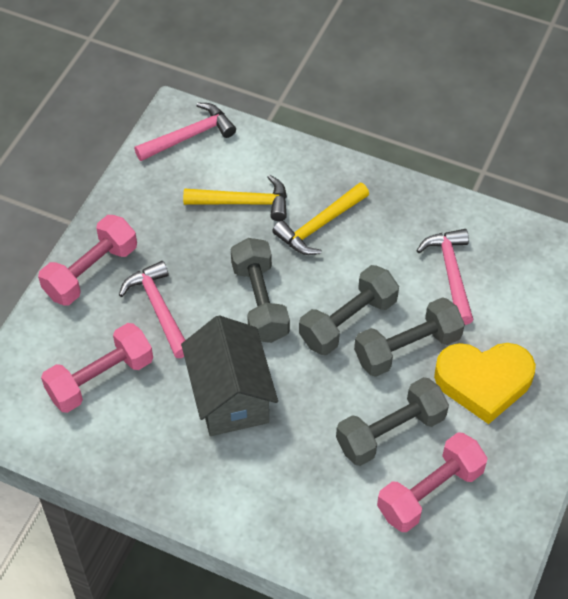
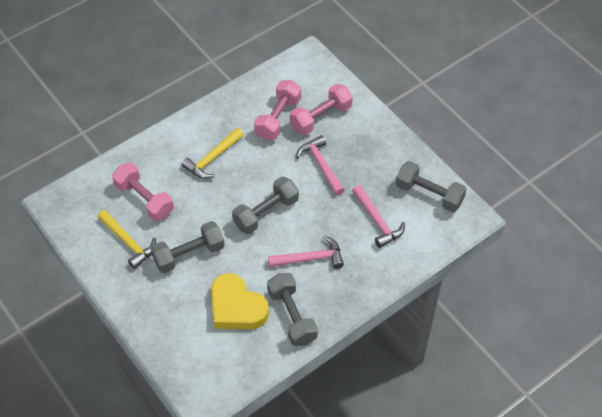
grey house: 1 -> 0

